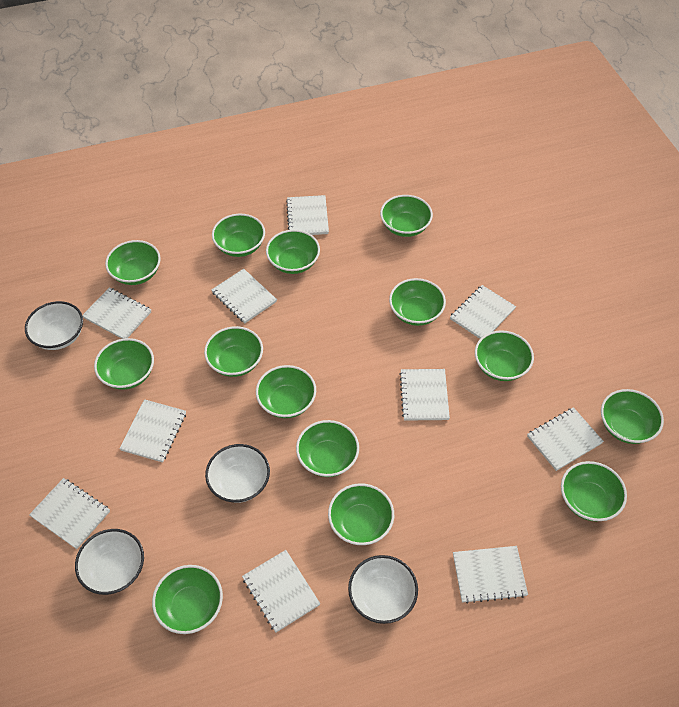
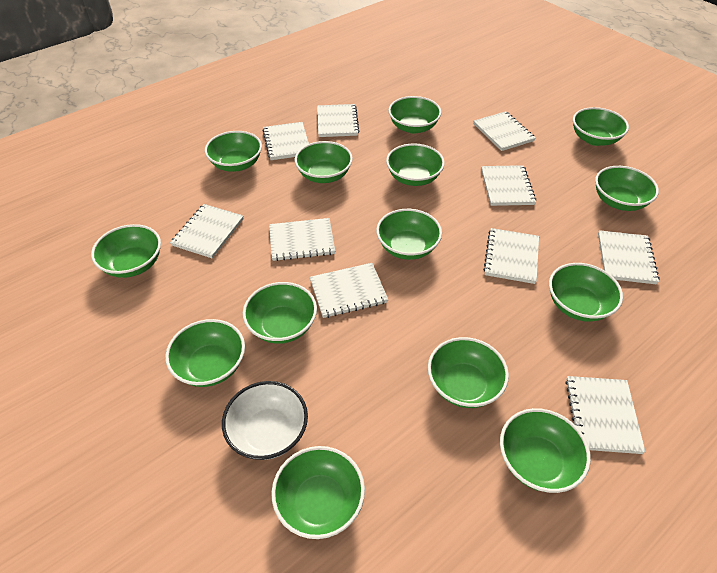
white bowl: 4 -> 1

